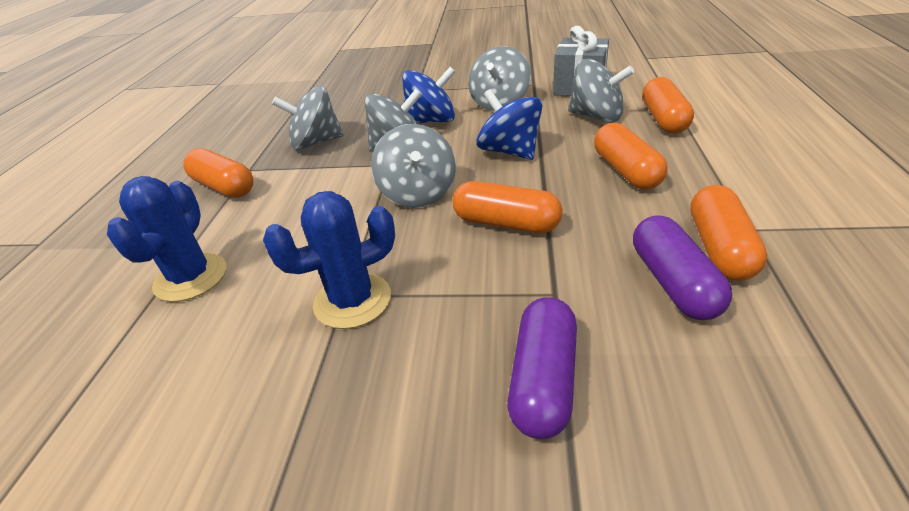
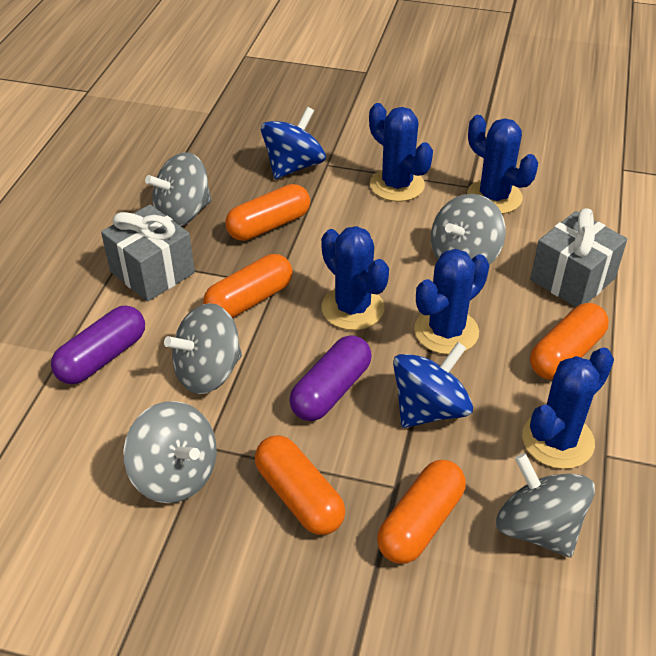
blue cactus: 2 -> 5
grey gift: 1 -> 2

